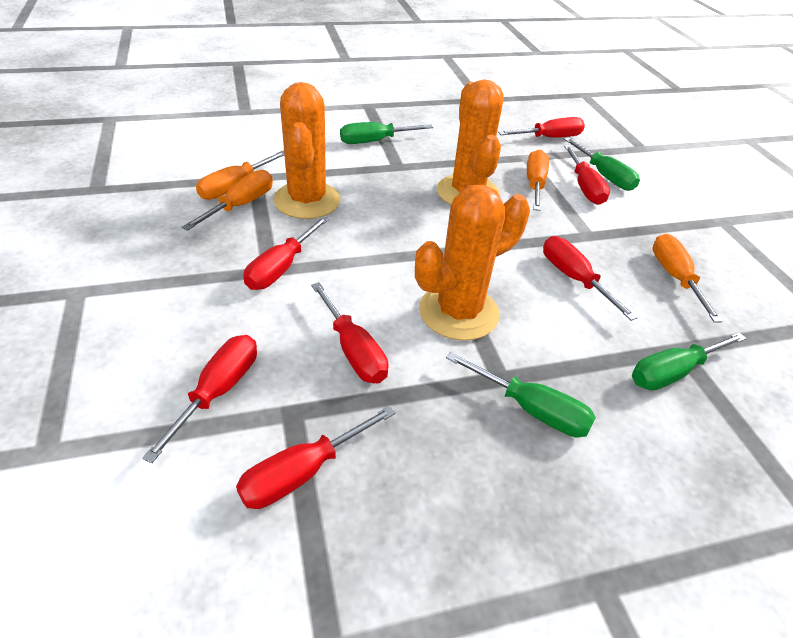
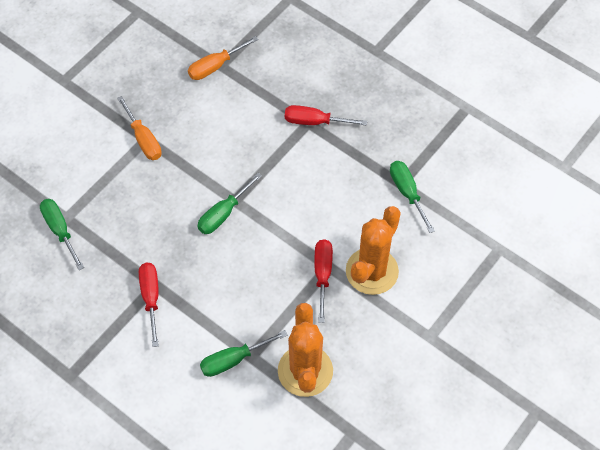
orange cactus: 3 -> 2
orange screwdriver: 4 -> 2
red screwdriver: 7 -> 3

